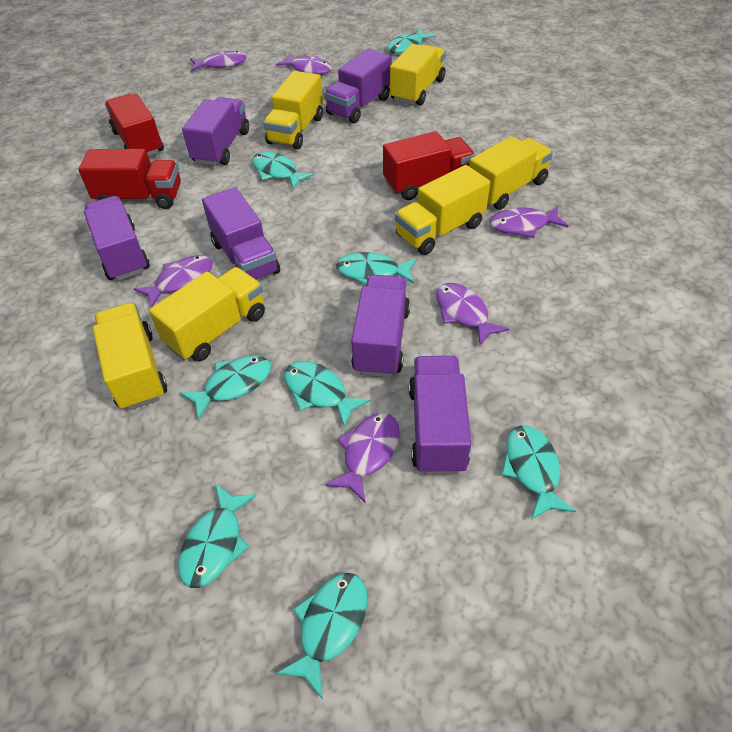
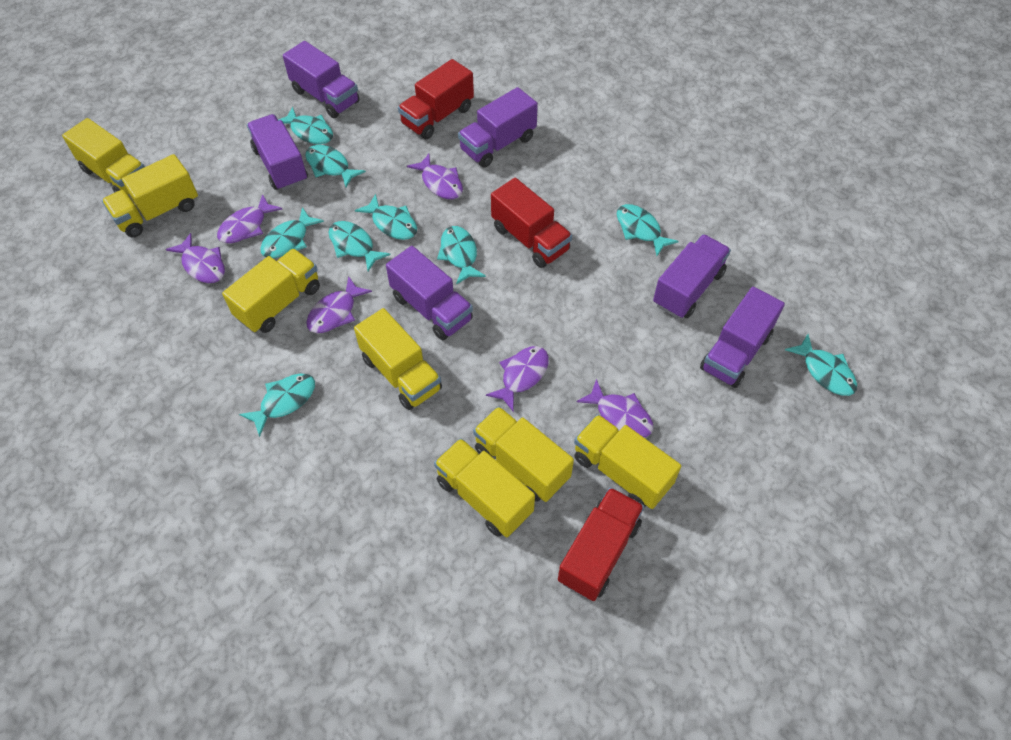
turquoise fish: 8 -> 9
yellow truck: 6 -> 7

